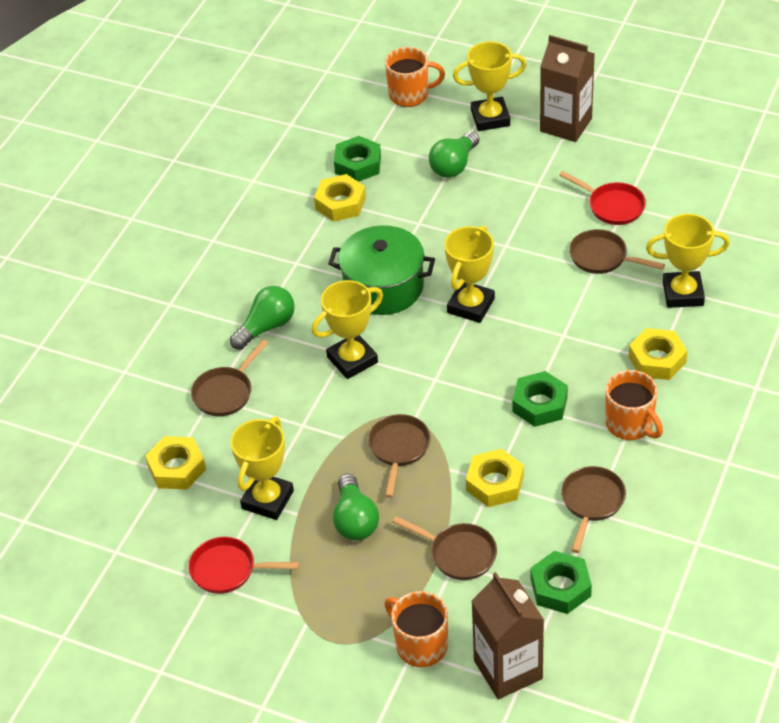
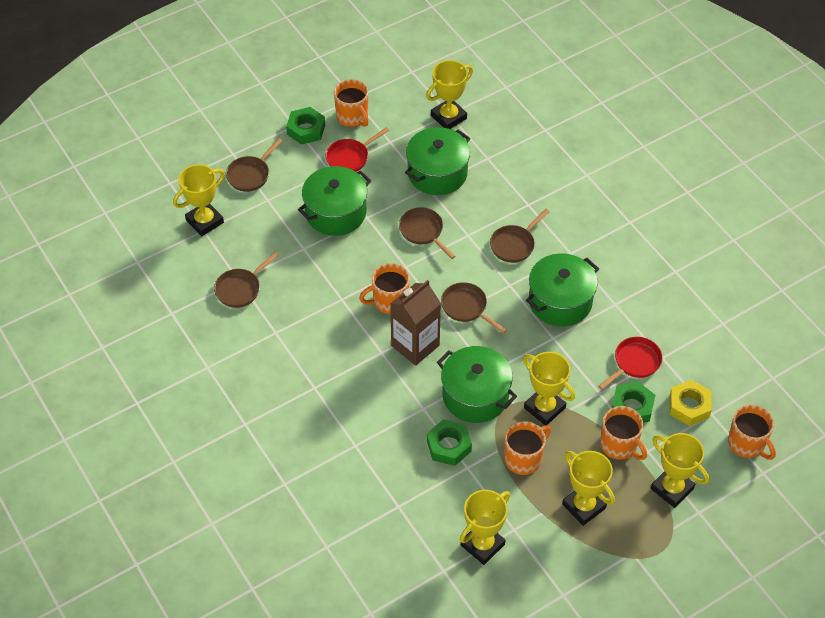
brown carton: 2 -> 1
green light bulb: 3 -> 0
green pot: 1 -> 4
orange mug: 3 -> 5
yellow nut: 4 -> 1
yellow trophy: 5 -> 6

